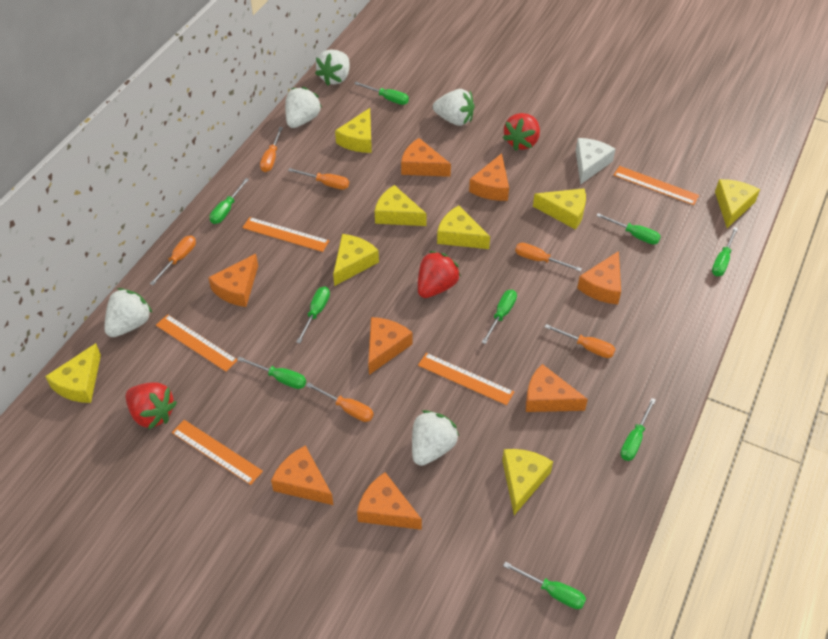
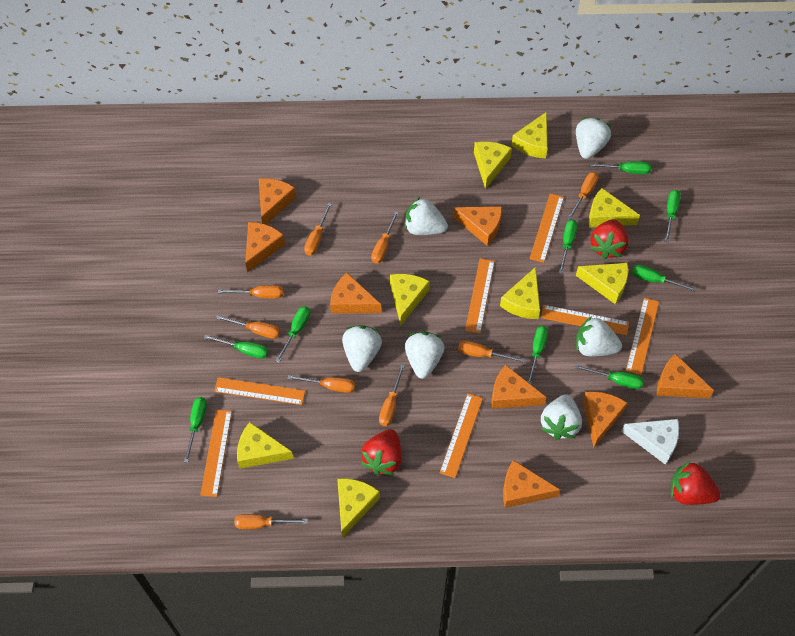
orange ruler: 5 -> 7
orange screwdriver: 6 -> 9
white strawberry: 5 -> 6

